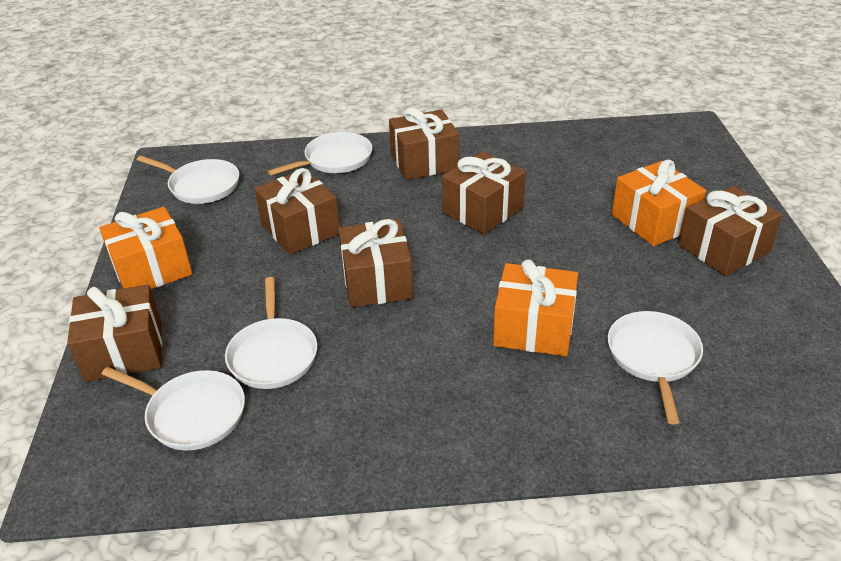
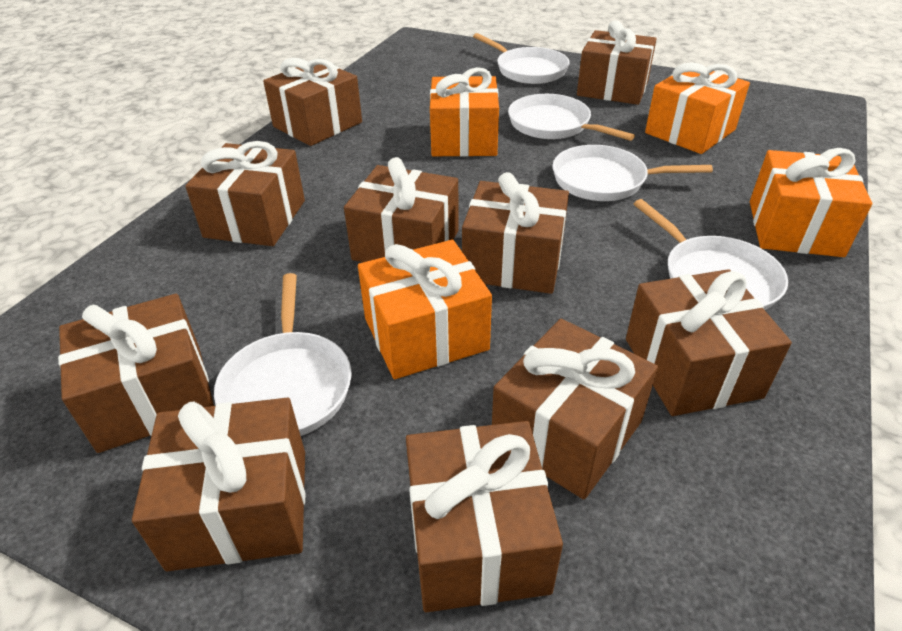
brown gift: 6 -> 10
orange gift: 3 -> 4

